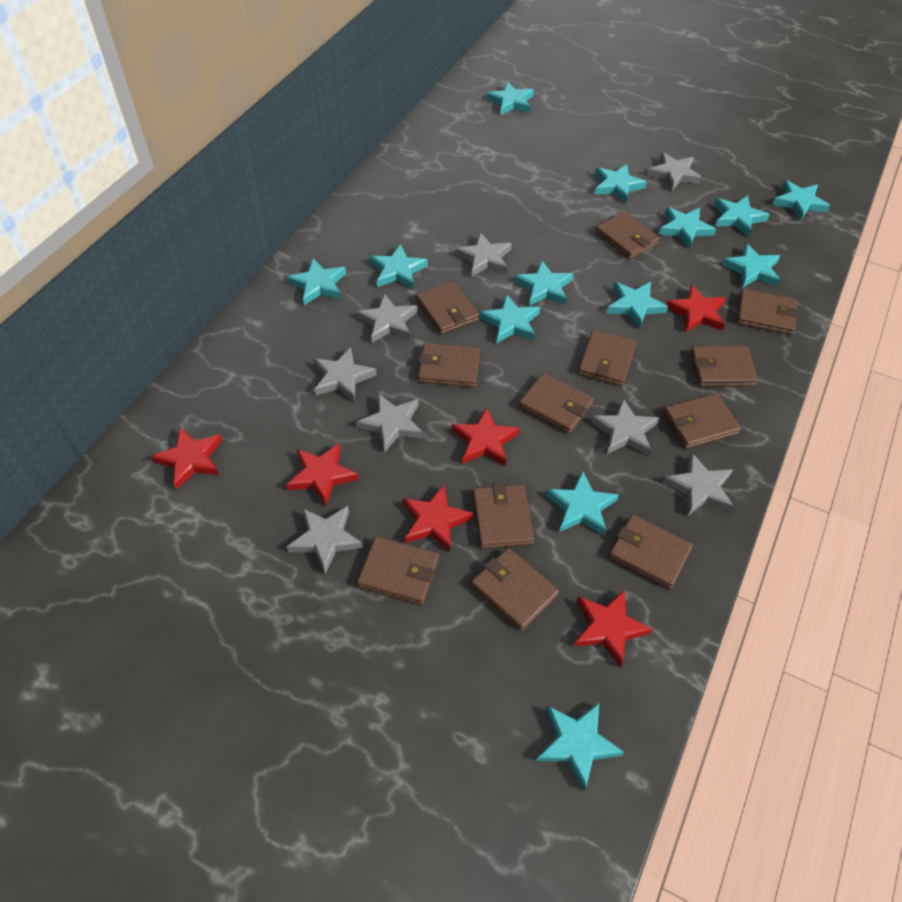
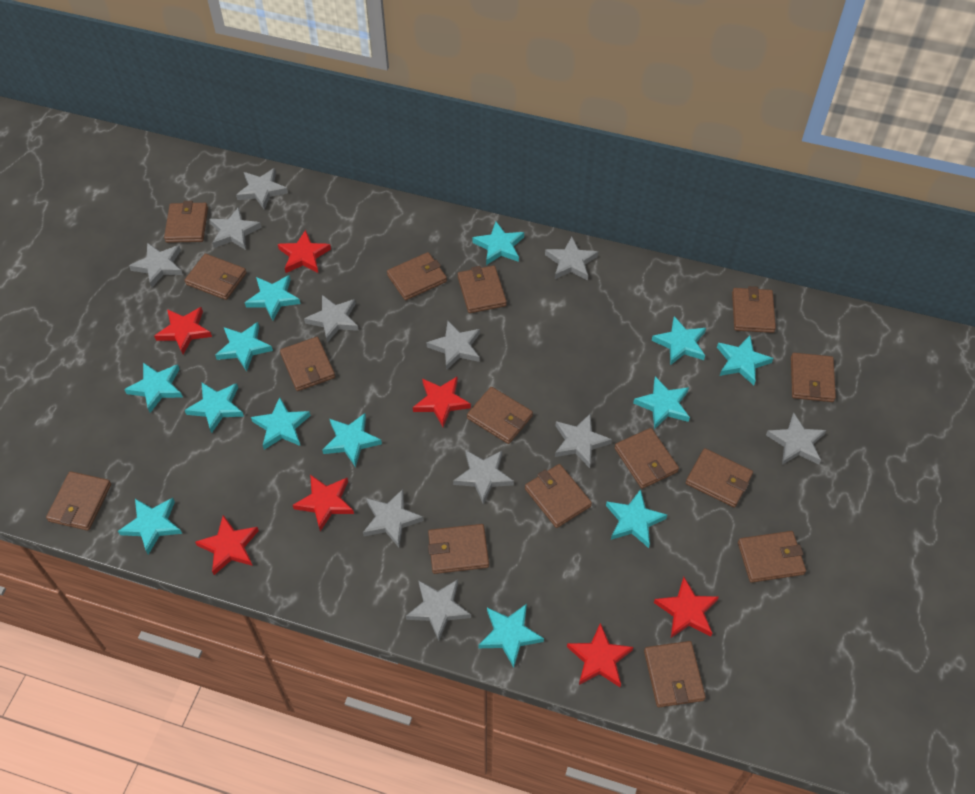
brown wallet: 12 -> 15
grey star: 8 -> 11
red star: 6 -> 7

